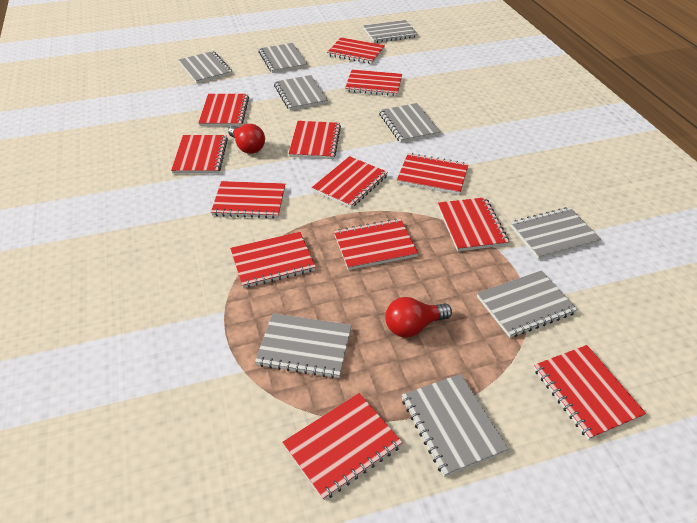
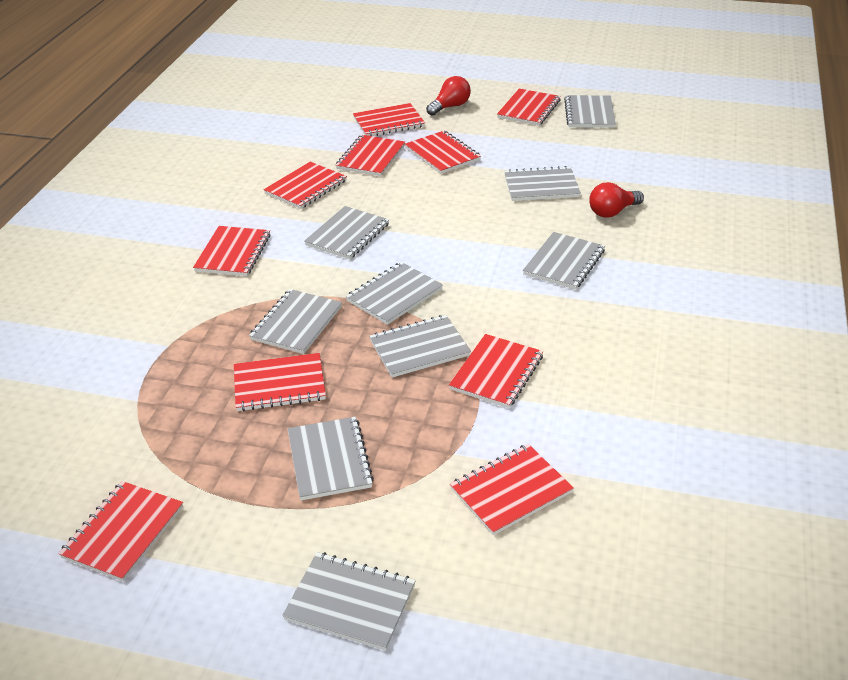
red notebook: 13 -> 10

